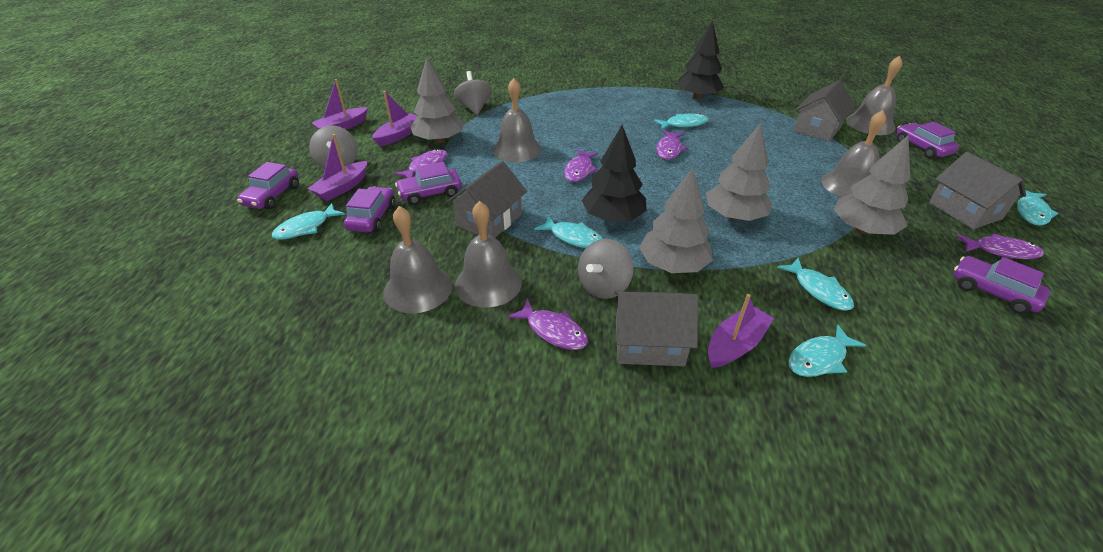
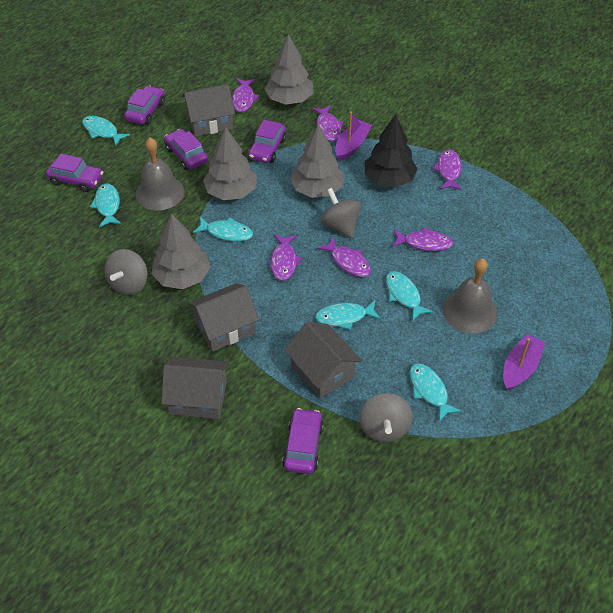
black tree: 2 -> 1
grey bell: 5 -> 2
purple boat: 4 -> 2
purple fish: 5 -> 6

